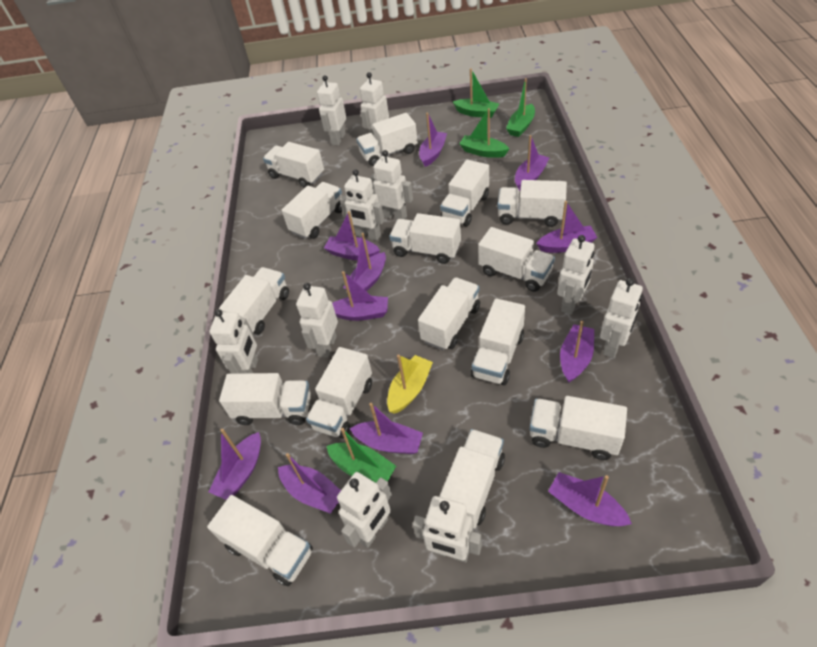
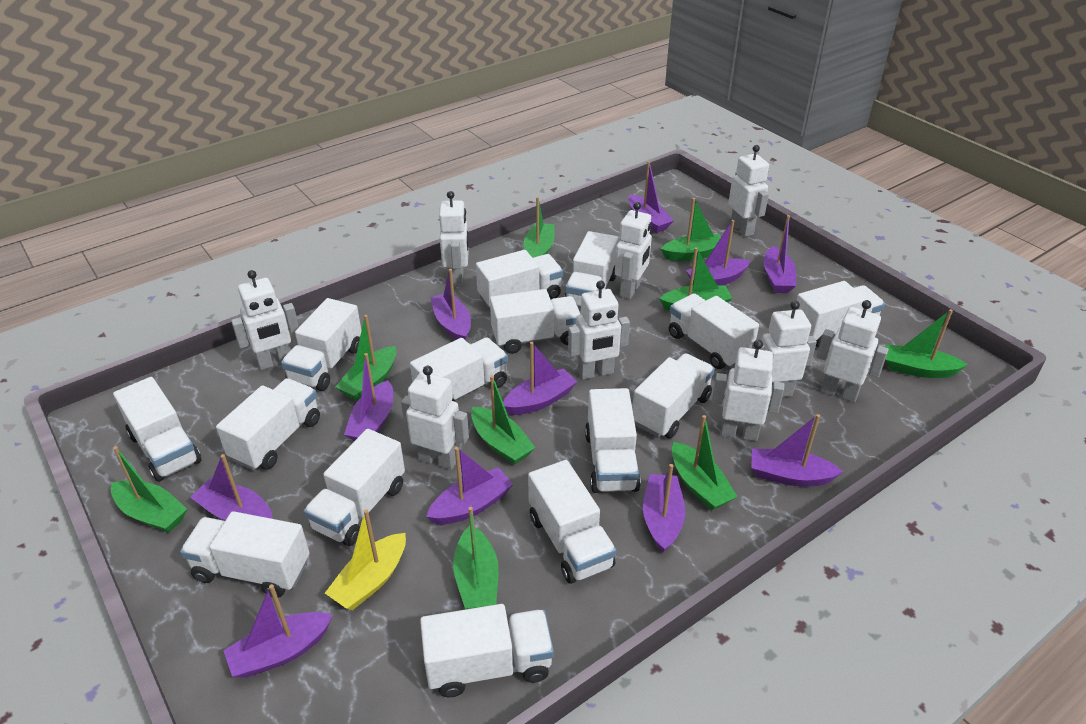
green boat: 4 -> 9
white robot: 10 -> 9

